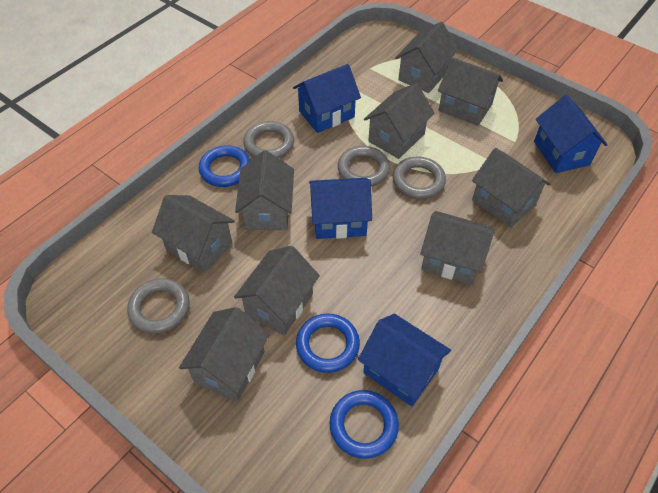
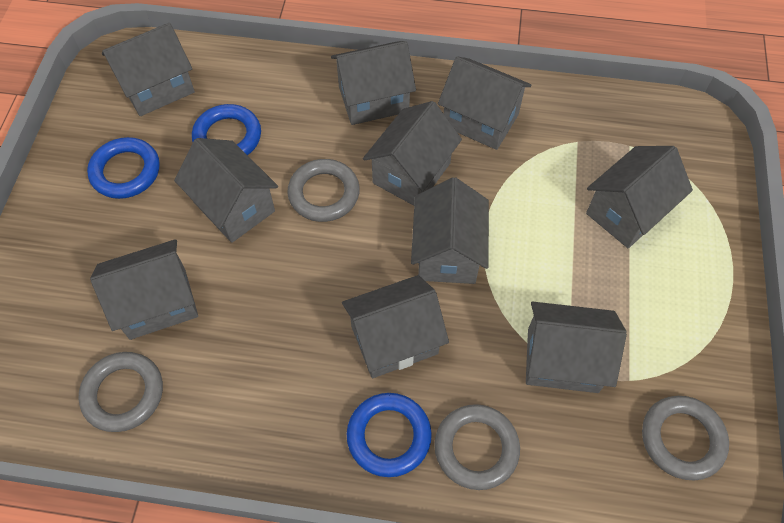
blue house: 4 -> 0
grey house: 9 -> 10

